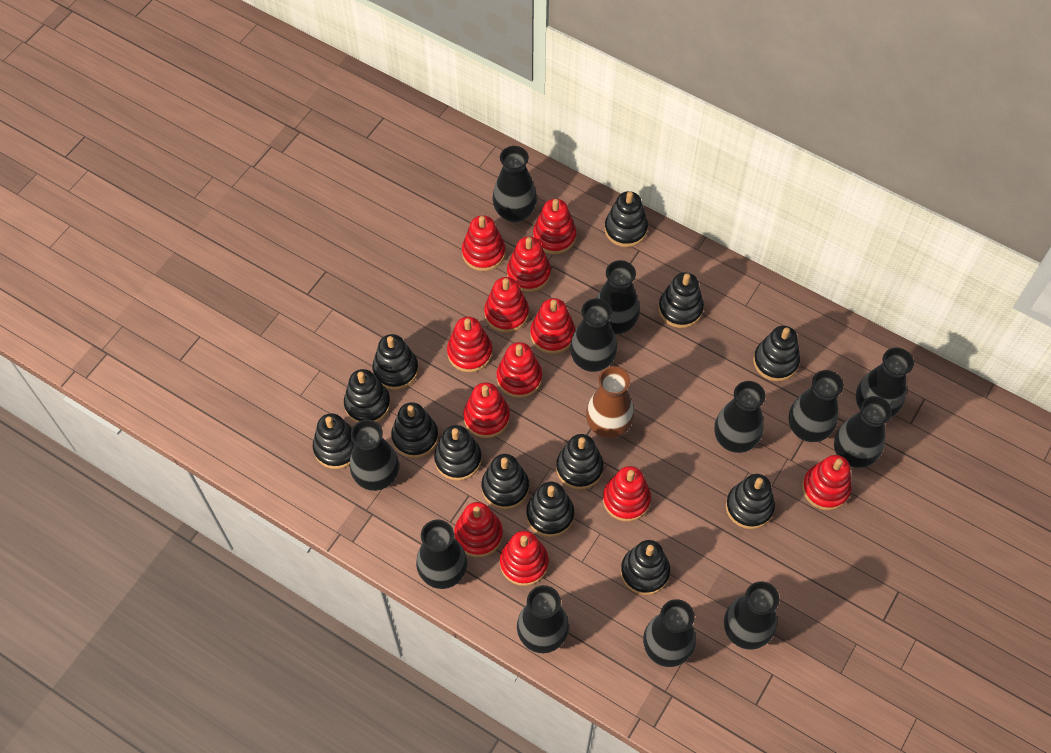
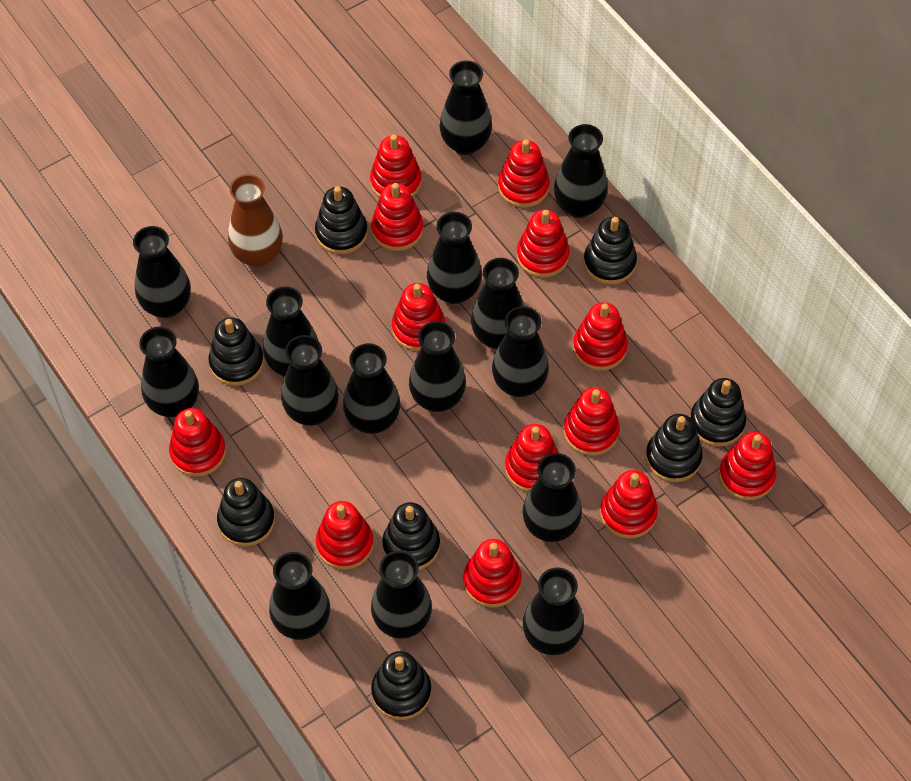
black stacking toy: 13 -> 8
black vase: 12 -> 15
red stacking toy: 12 -> 13

